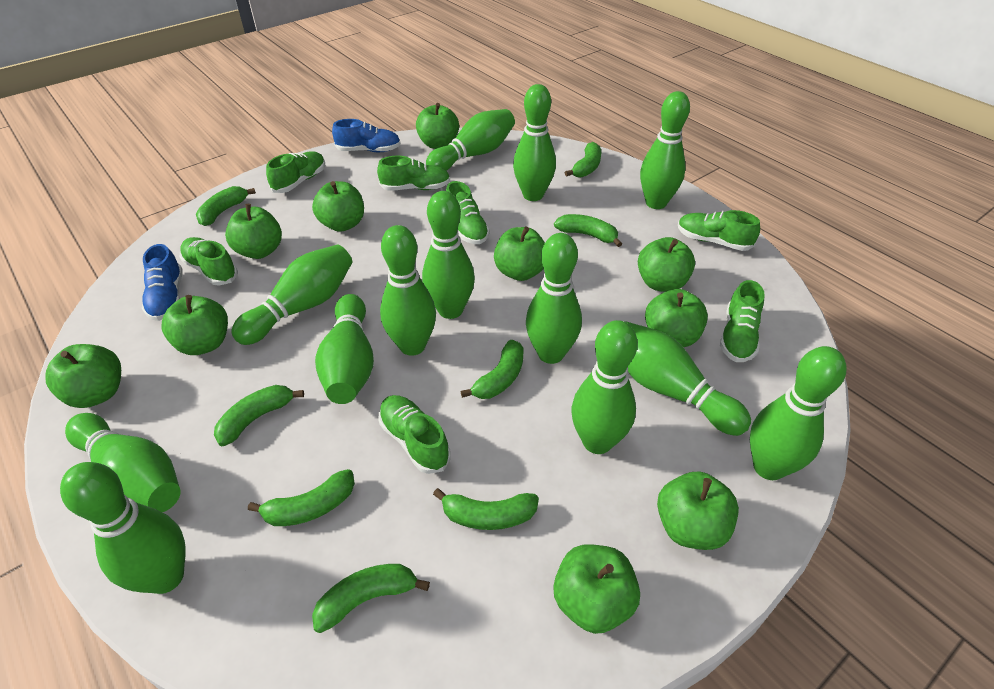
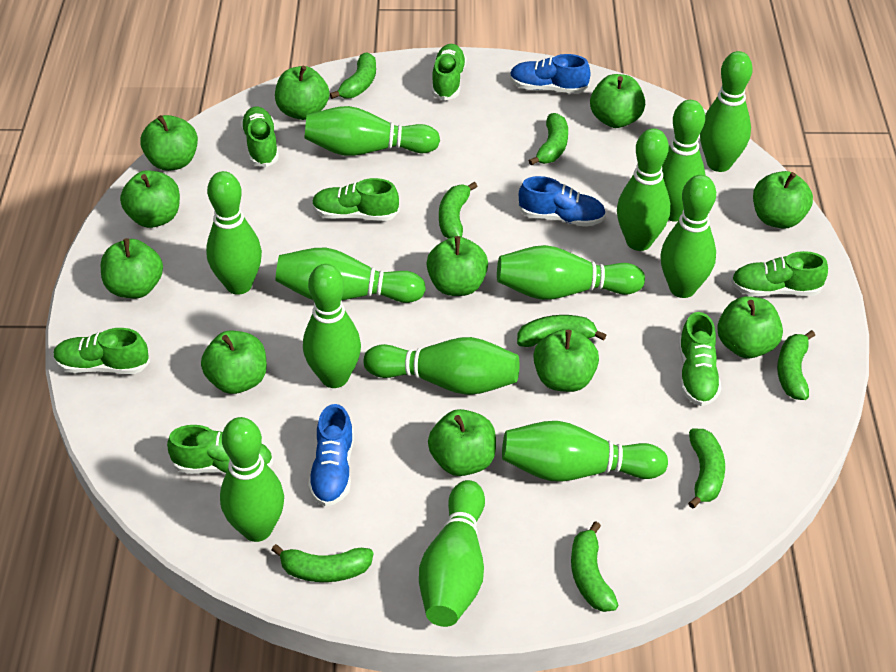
blue shoe: 2 -> 3
green apple: 10 -> 11

